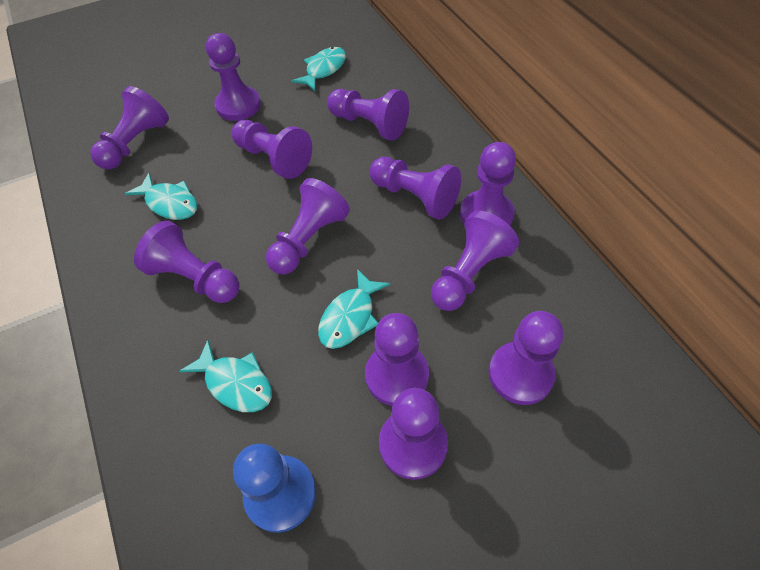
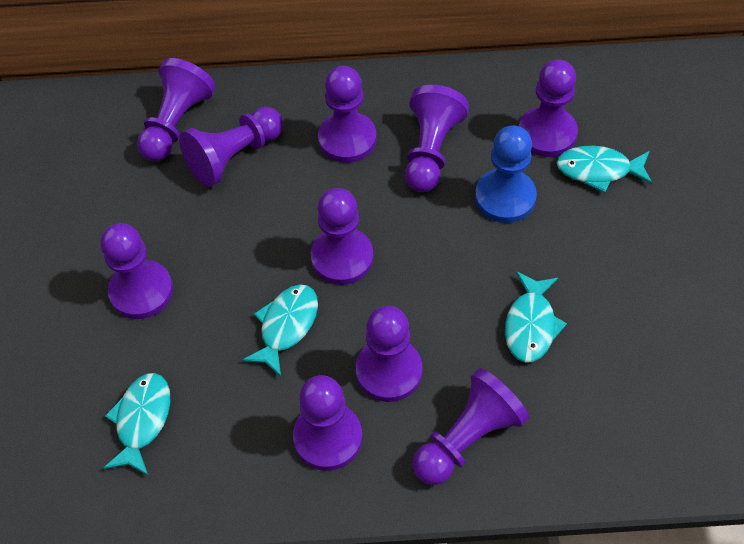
purple pawn: 12 -> 10

